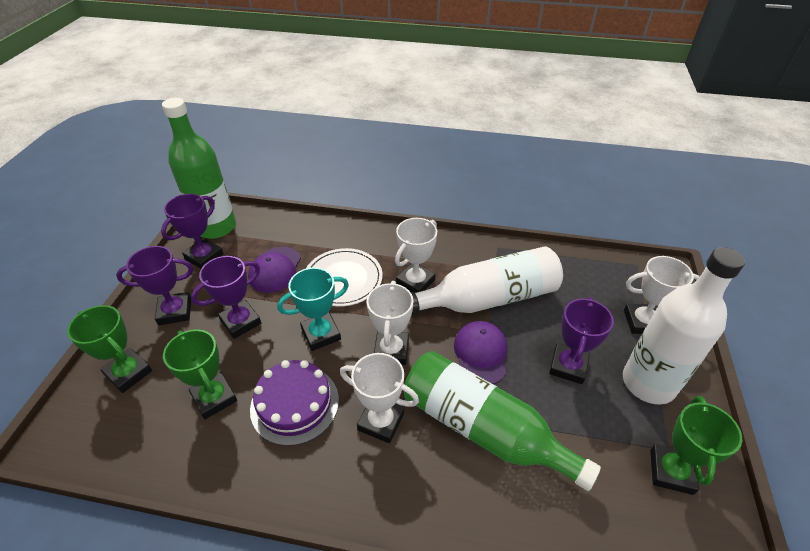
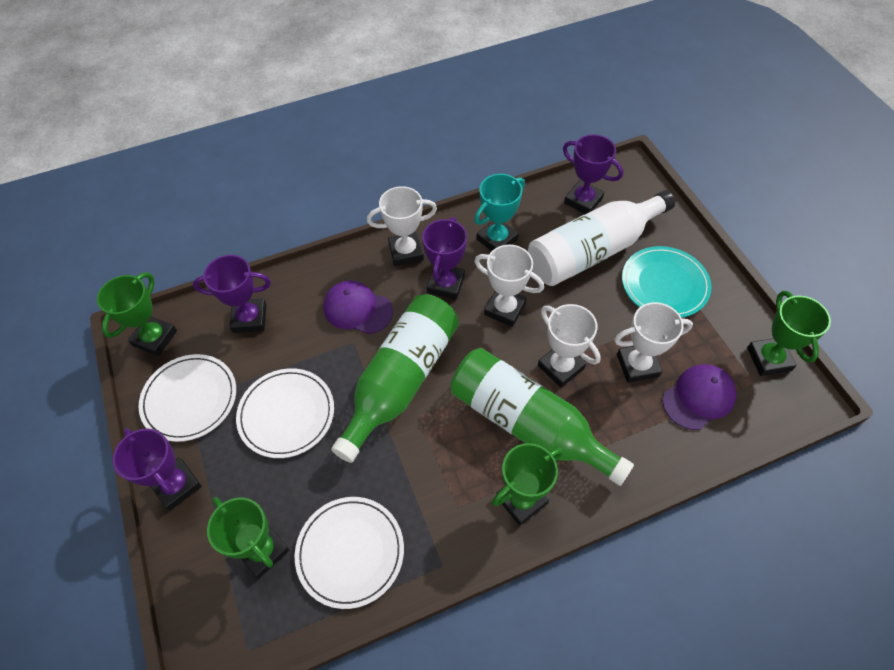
green trophy: 3 -> 4
purple cake: 1 -> 0
turquoise plate: 0 -> 1
white bottle: 2 -> 1
white plate: 1 -> 3

